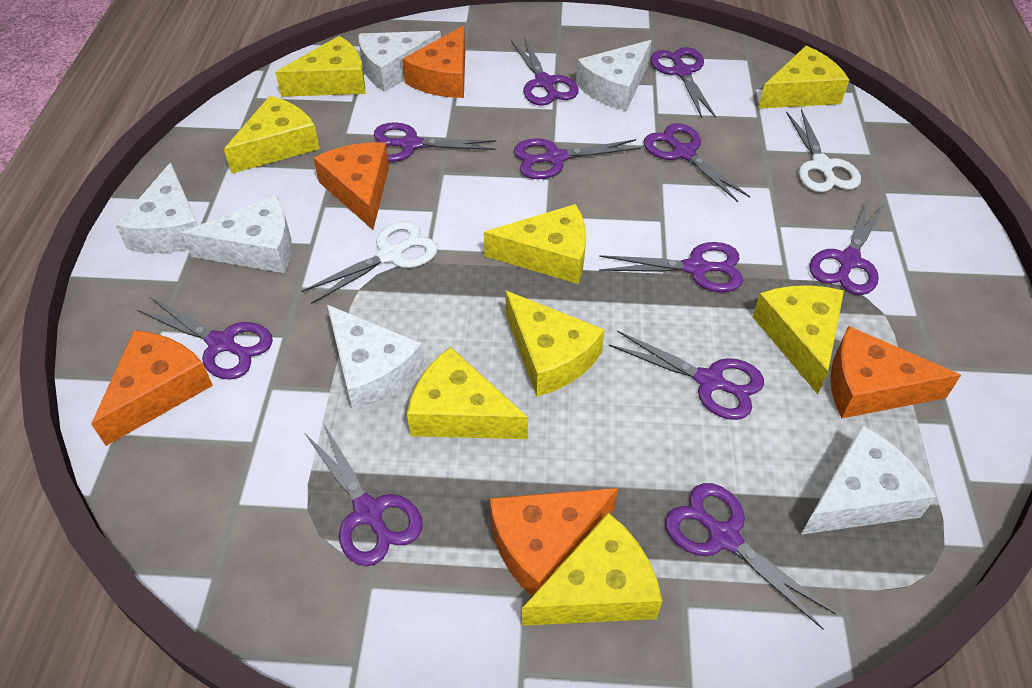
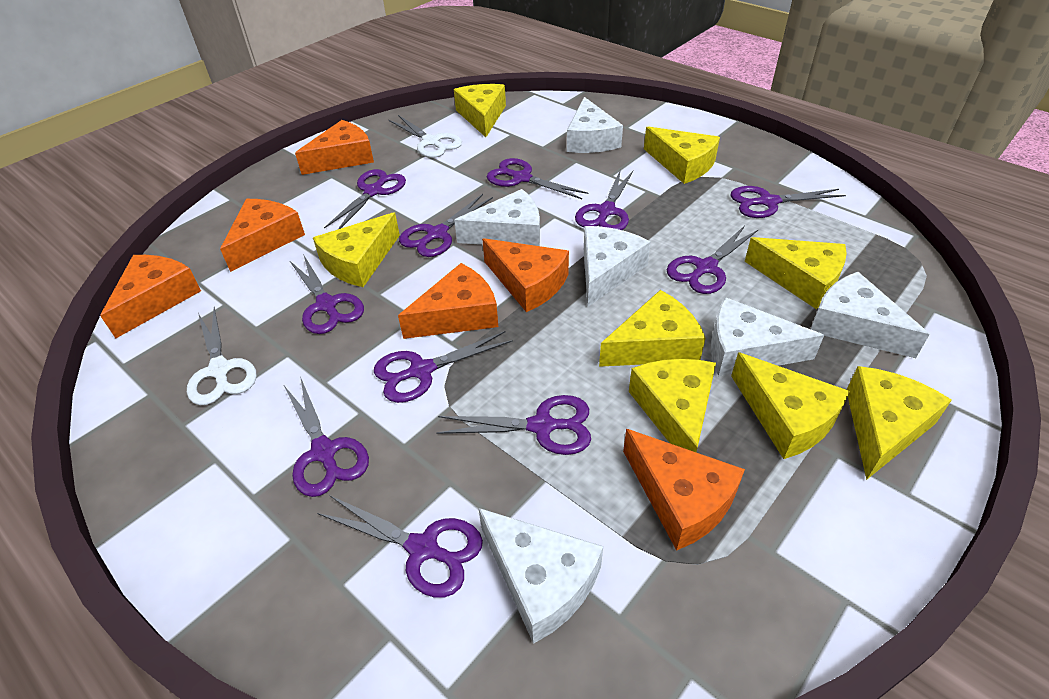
orange cheese: 5 -> 6

